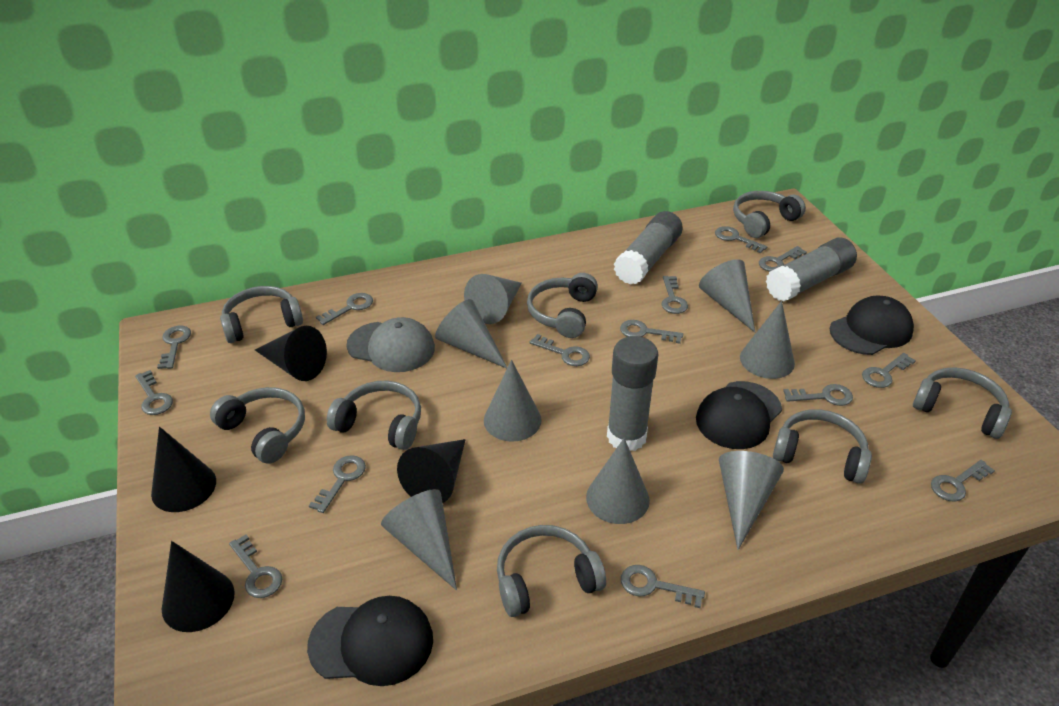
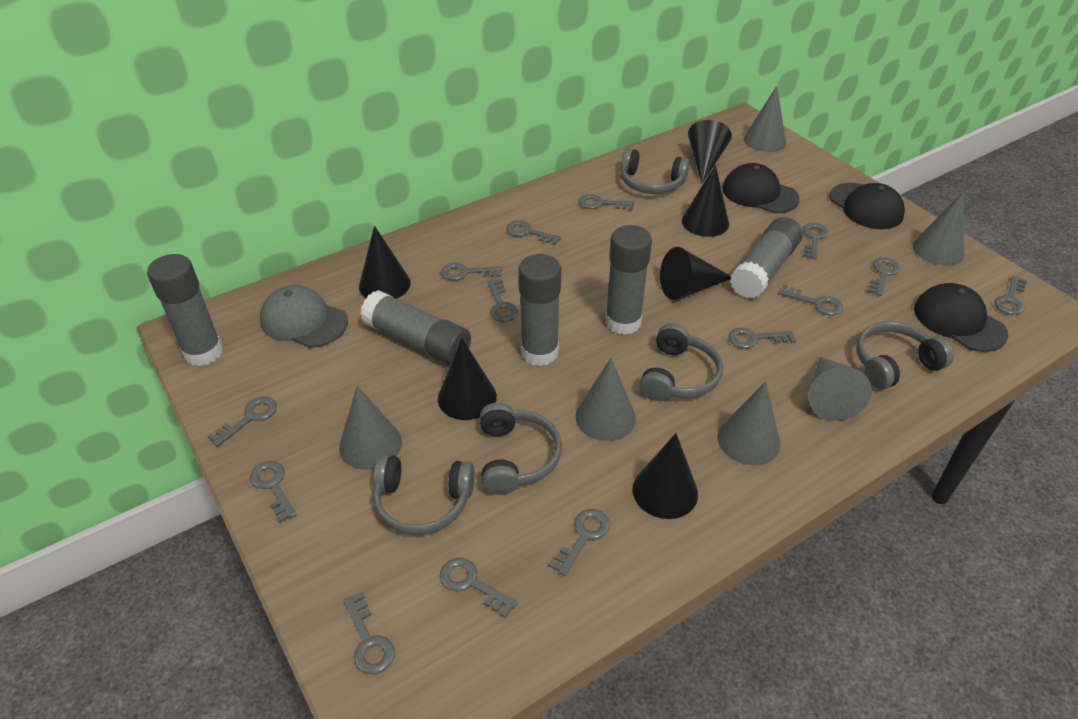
black cone: 4 -> 6
grey cone: 8 -> 6
grey glue stick: 3 -> 5
grey headphones: 8 -> 5

